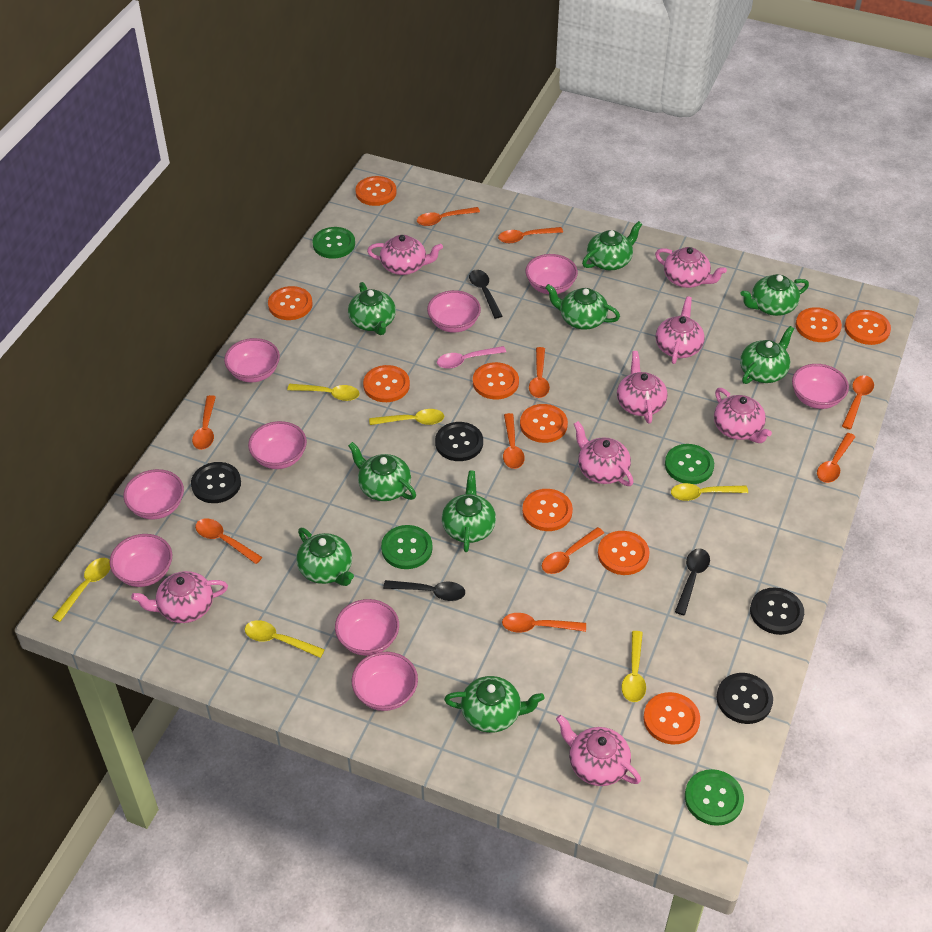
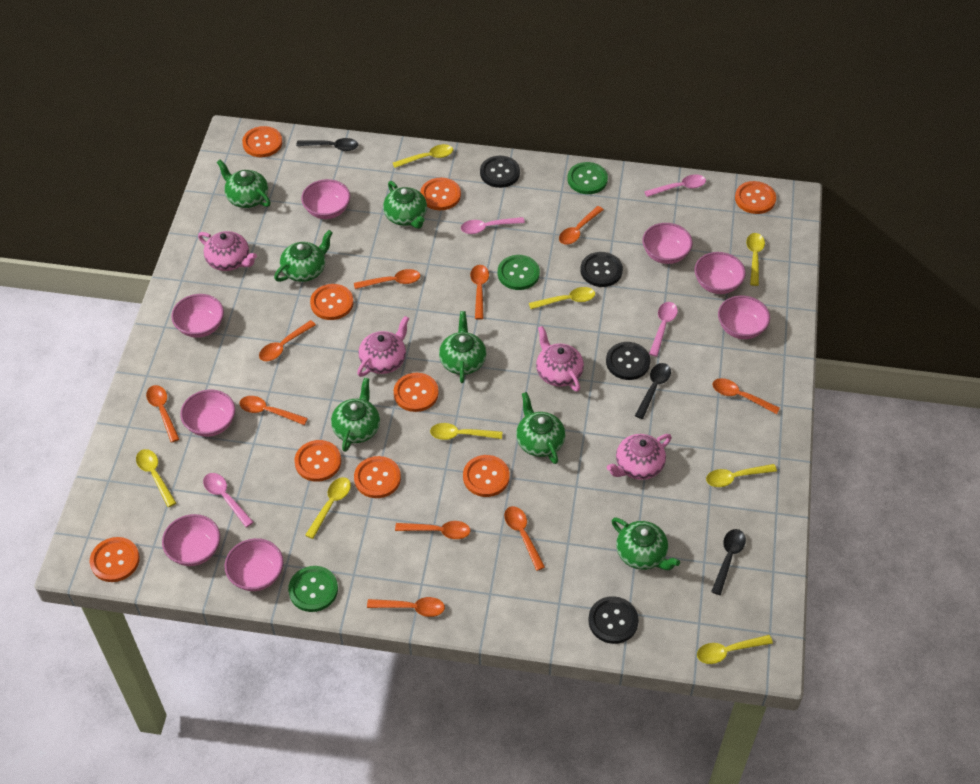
green button: 4 -> 3
green teapot: 9 -> 7
orange button: 10 -> 9
pink bowl: 9 -> 8
pink spoon: 1 -> 4
pink teapot: 8 -> 4
yellow spoon: 6 -> 8

